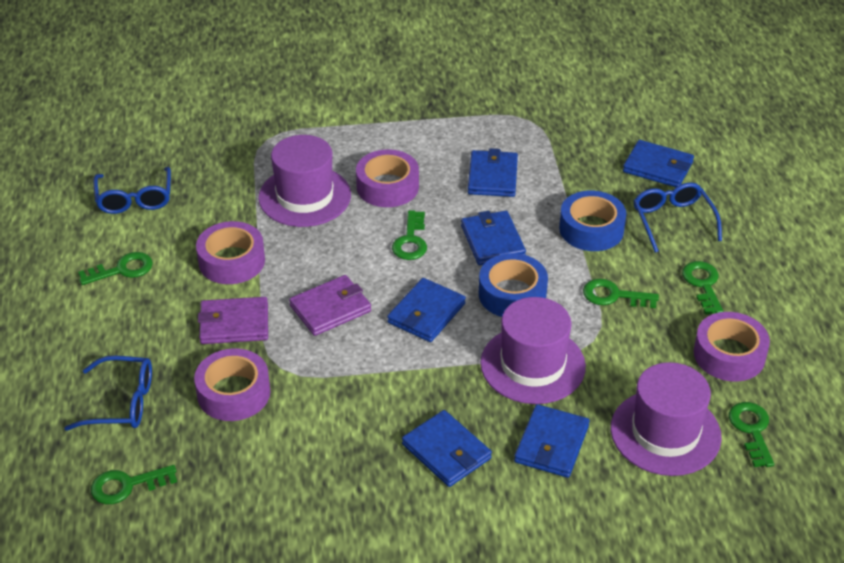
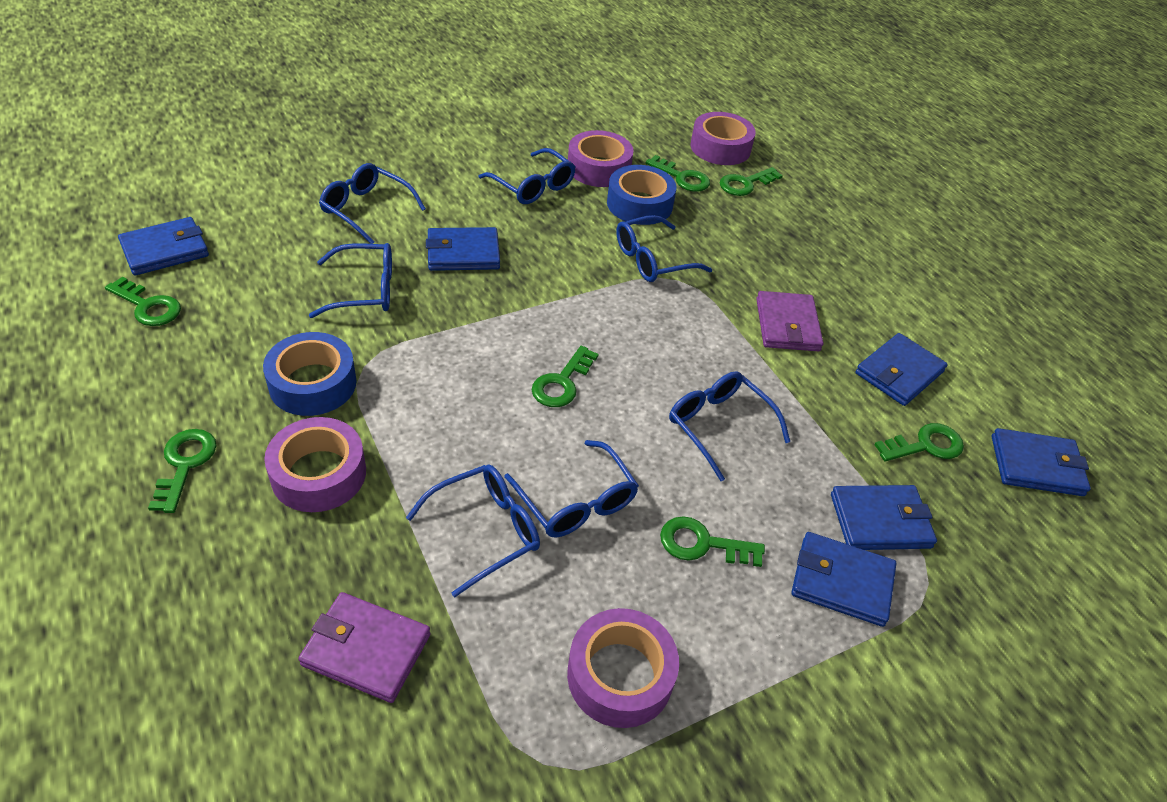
blue glasses: 3 -> 7
green key: 6 -> 7
purple hat: 3 -> 0

